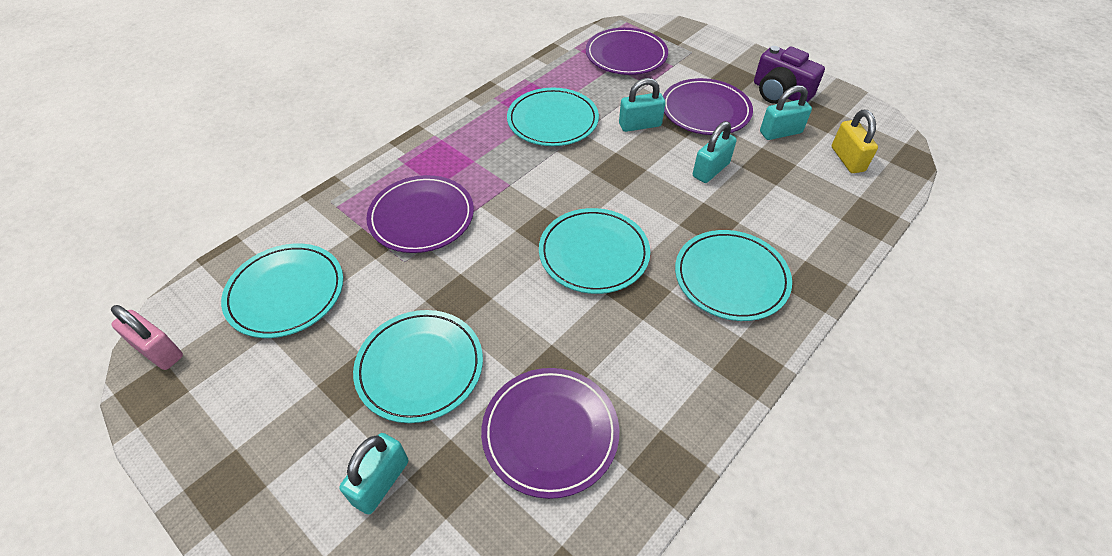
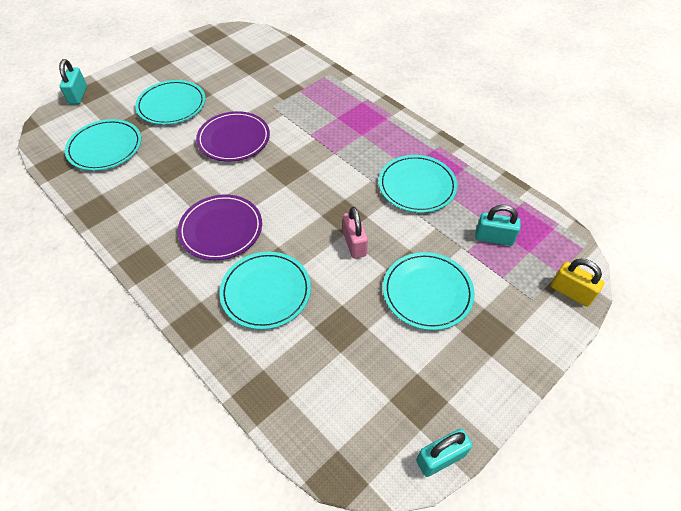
purple camera: 1 -> 0
purple plate: 4 -> 2
turquoise padlock: 4 -> 3

